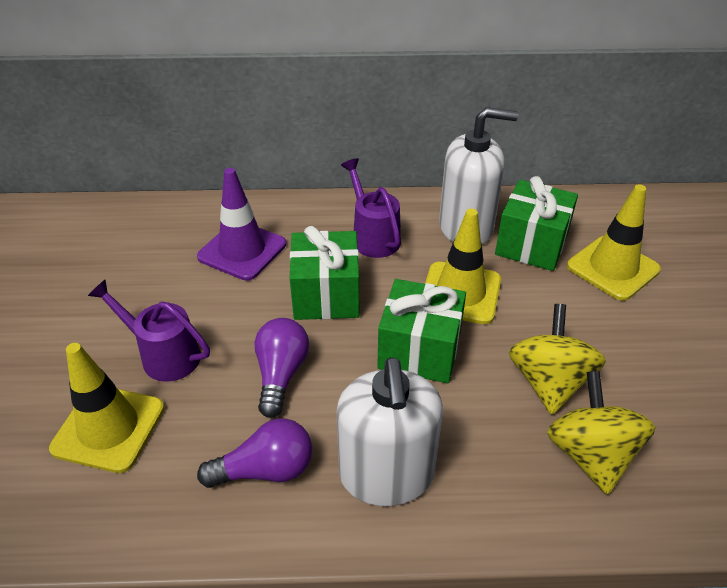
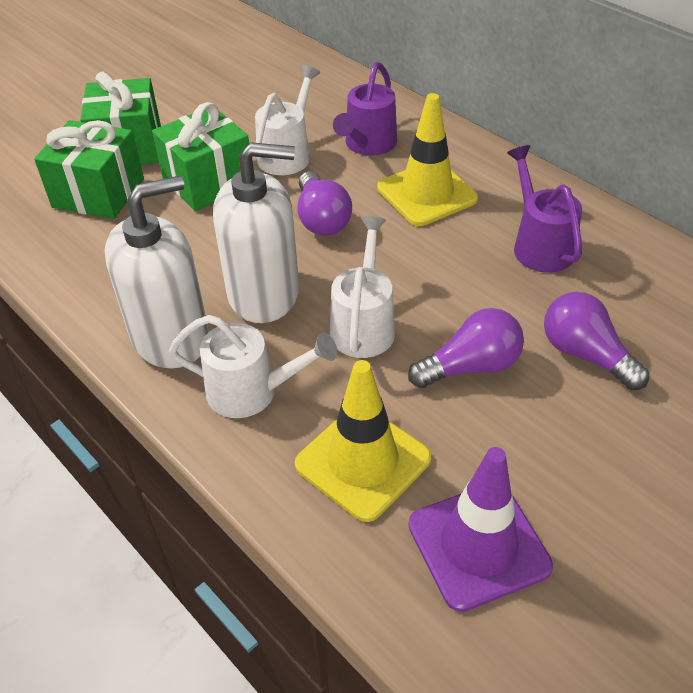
purple light bulb: 2 -> 3
white watering can: 0 -> 3
yellow spinning top: 2 -> 0
yellow traffic cone: 3 -> 2

